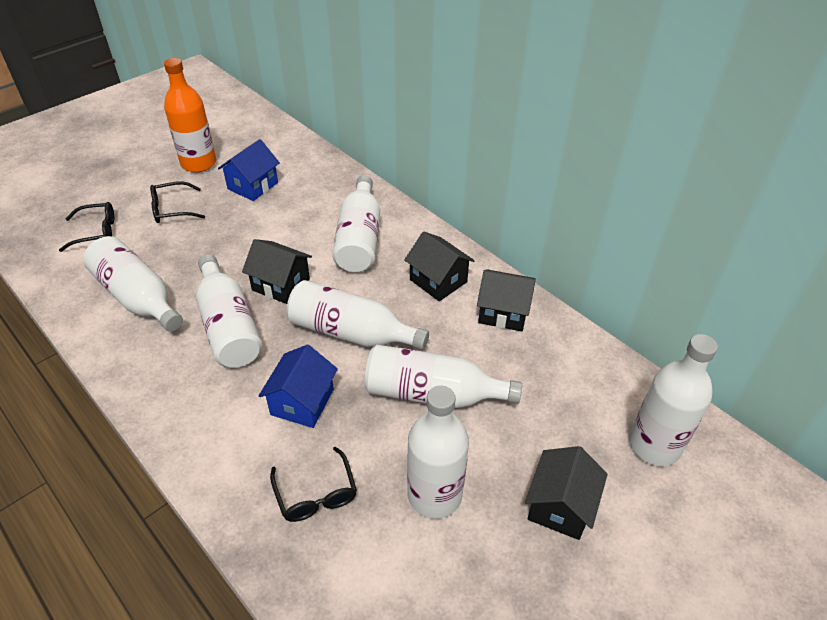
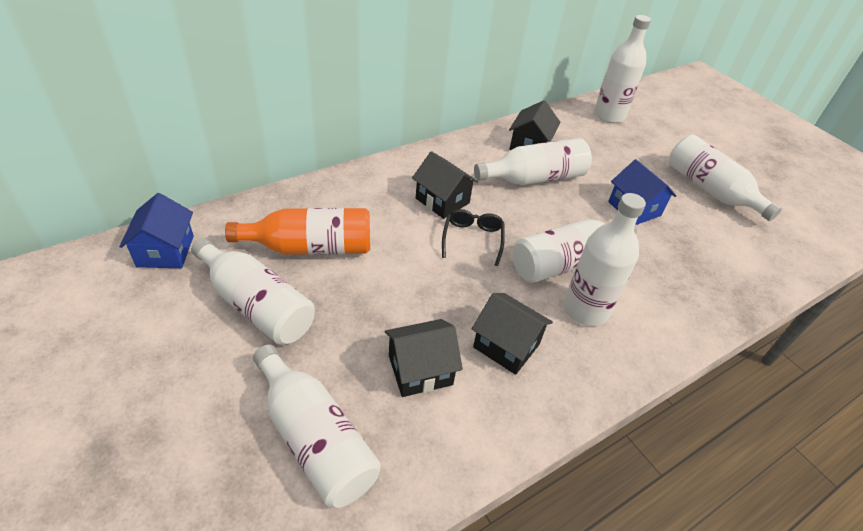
black glasses: 3 -> 1

